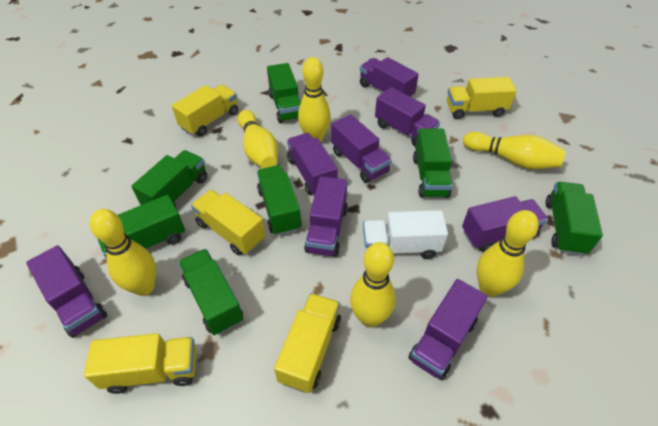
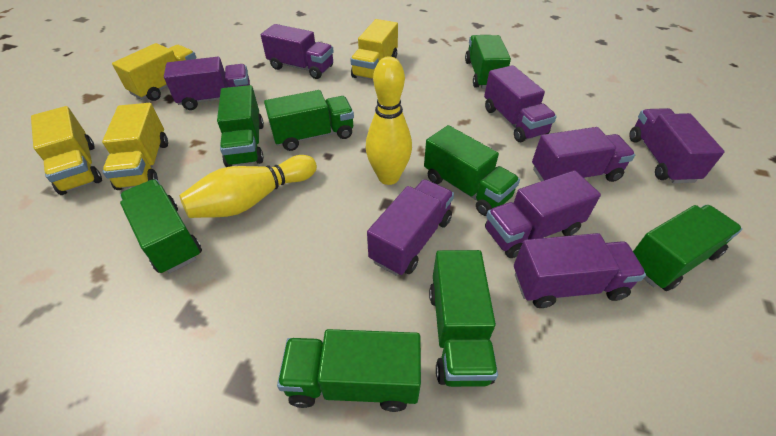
green truck: 7 -> 8
white truck: 1 -> 0
yellow bowling pin: 6 -> 2
yellow truck: 5 -> 4

